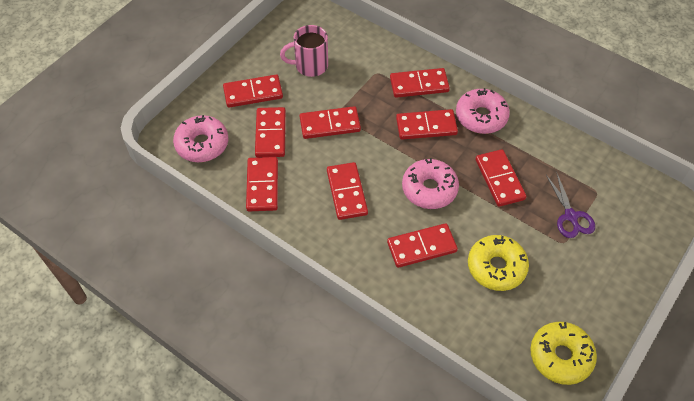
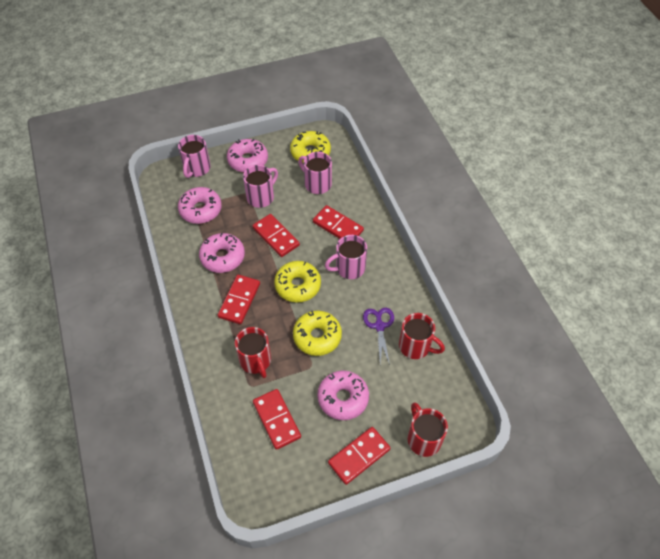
pink donut: 3 -> 4
pink mug: 1 -> 4
red domino: 9 -> 5
red mug: 0 -> 3
yellow donut: 2 -> 3

